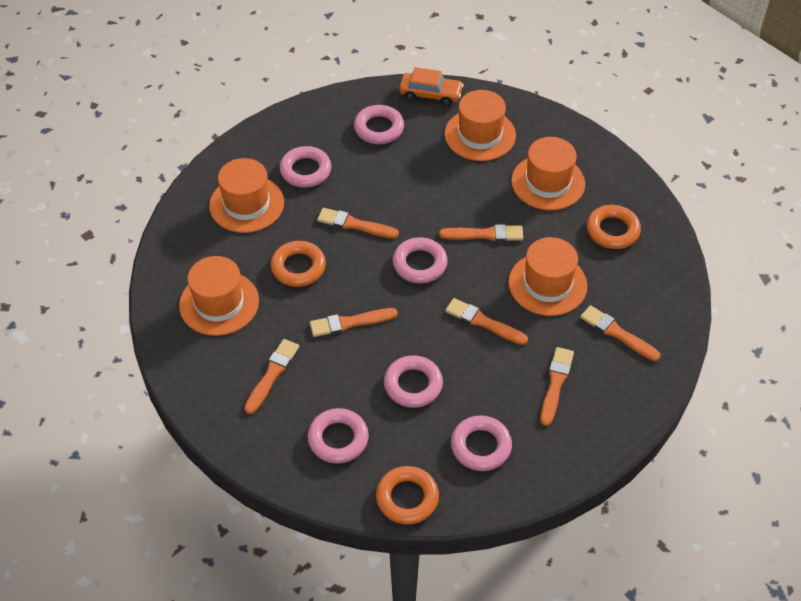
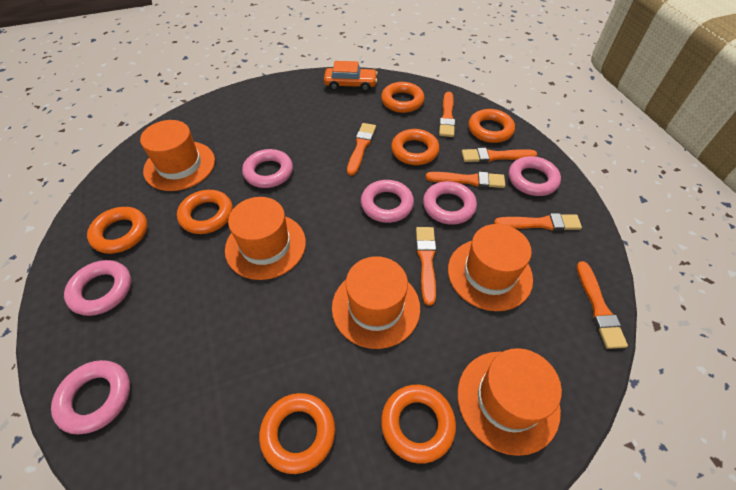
orange ring: 3 -> 7

